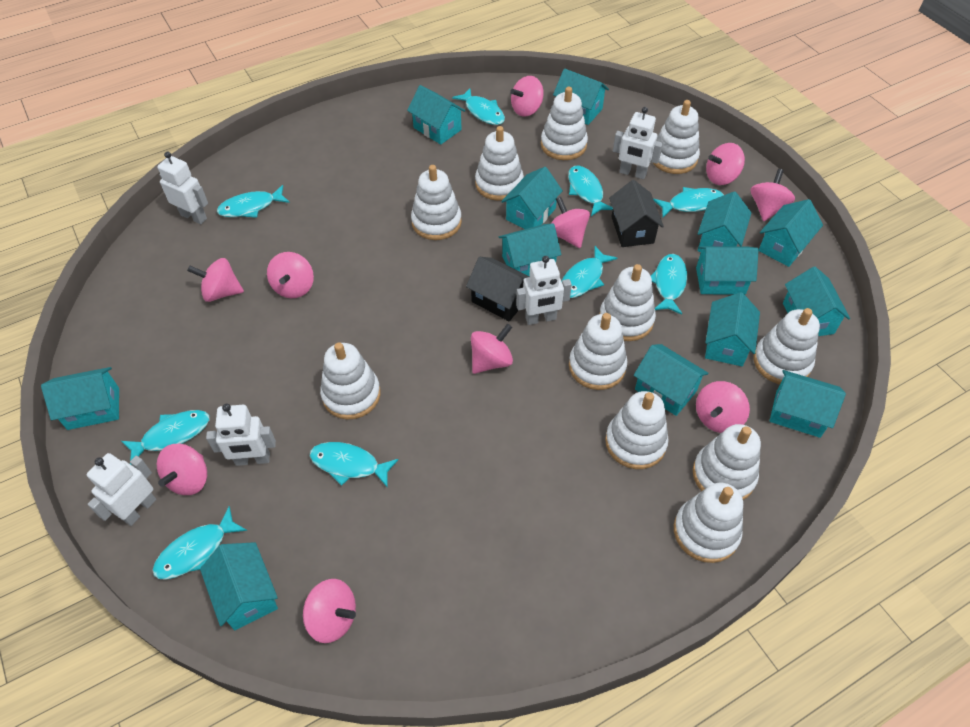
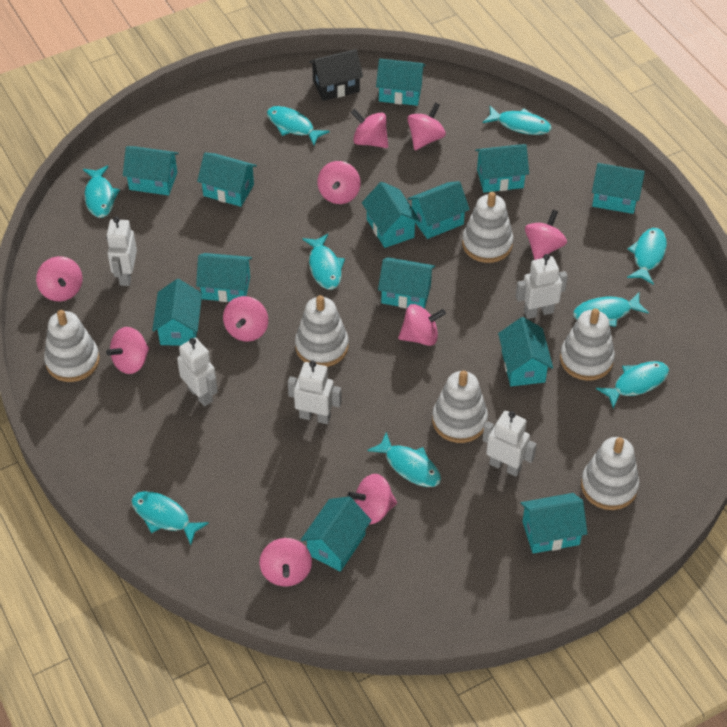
black house: 2 -> 1
white stacking toy: 11 -> 6

